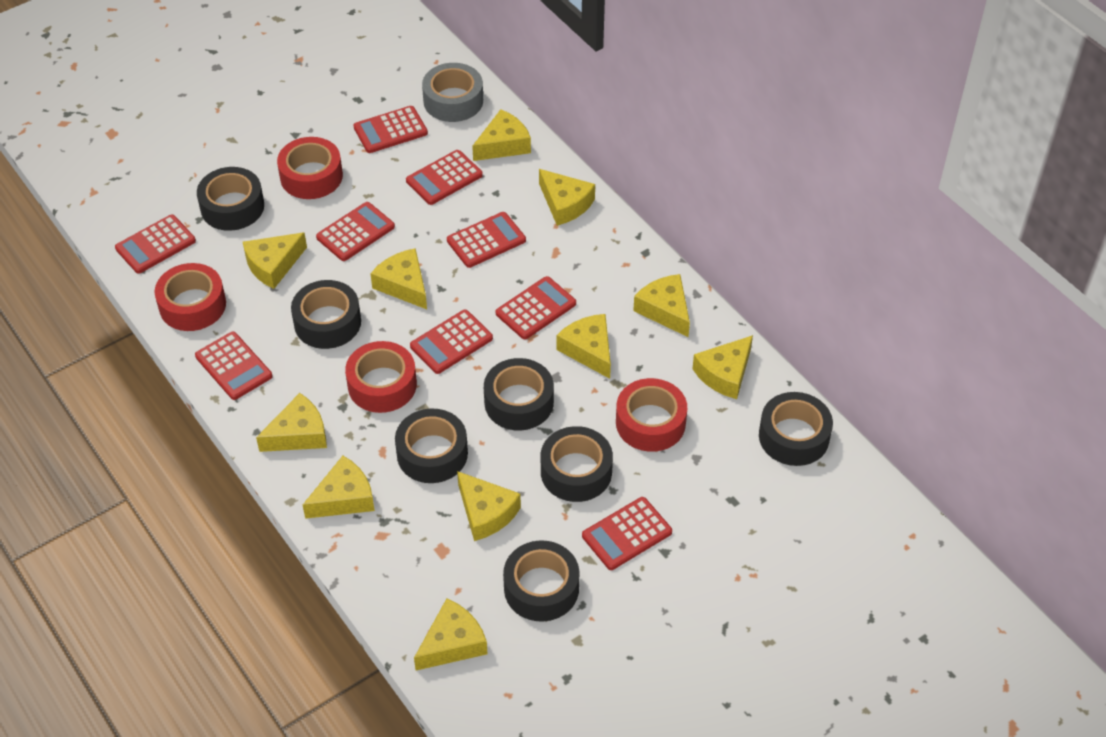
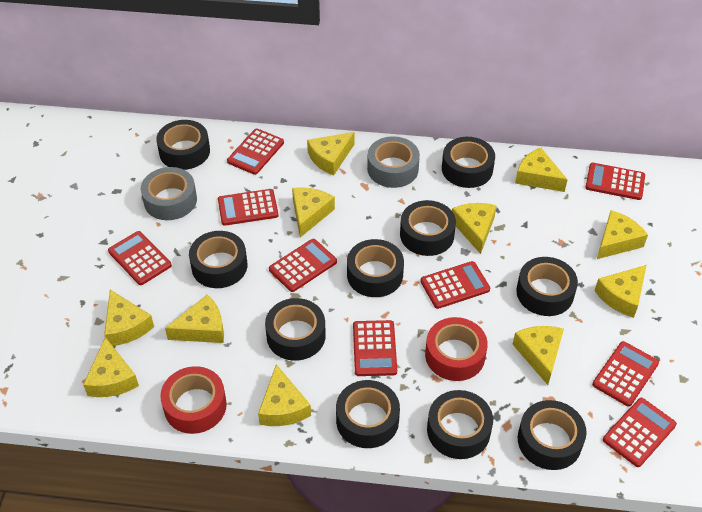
black tape: 7 -> 10
grey tape: 1 -> 2
red tape: 4 -> 2

